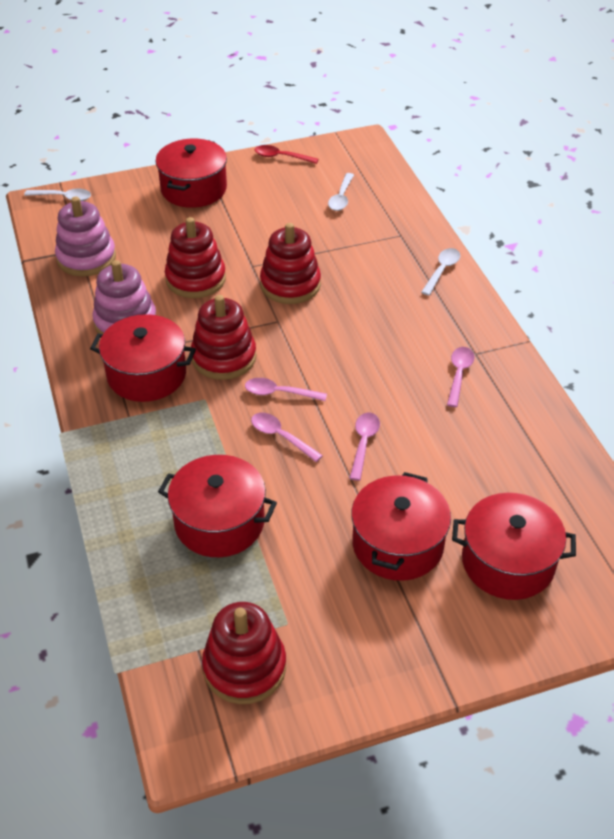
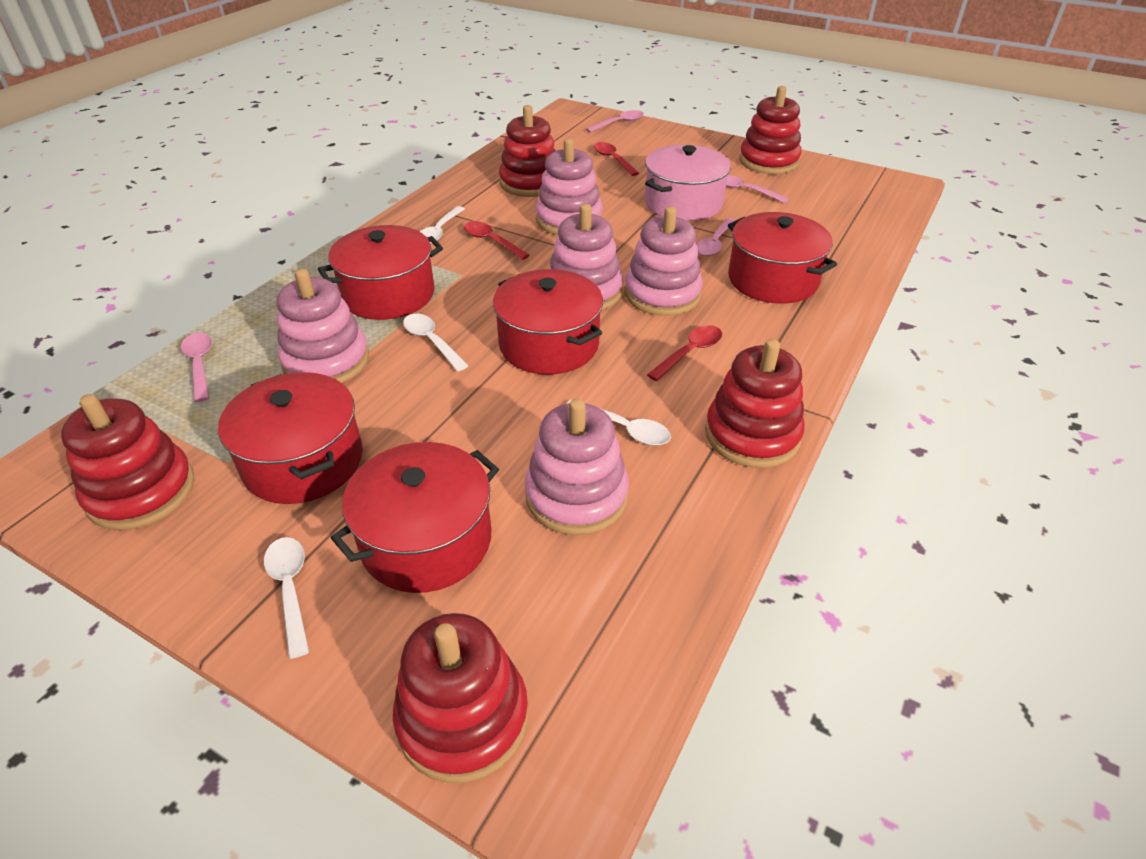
pink pot: 0 -> 1
pink stacking toy: 2 -> 5
red spoon: 1 -> 3
red stacking toy: 4 -> 5
white spoon: 3 -> 4

